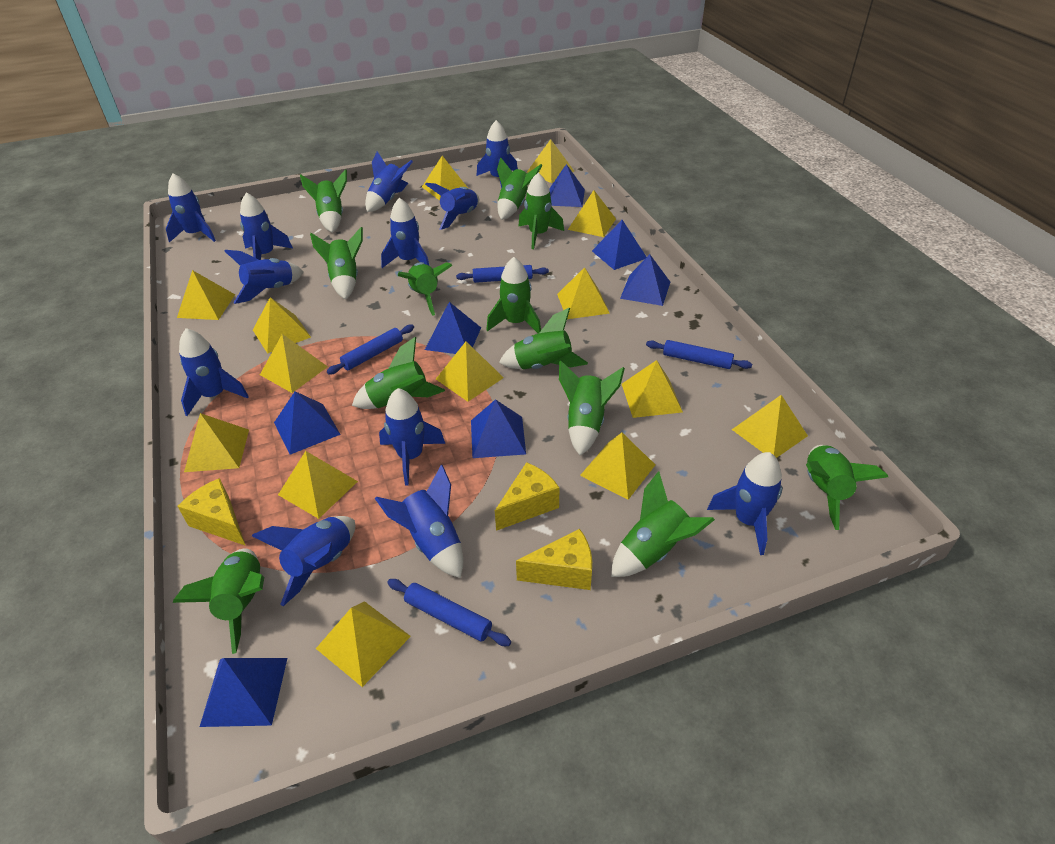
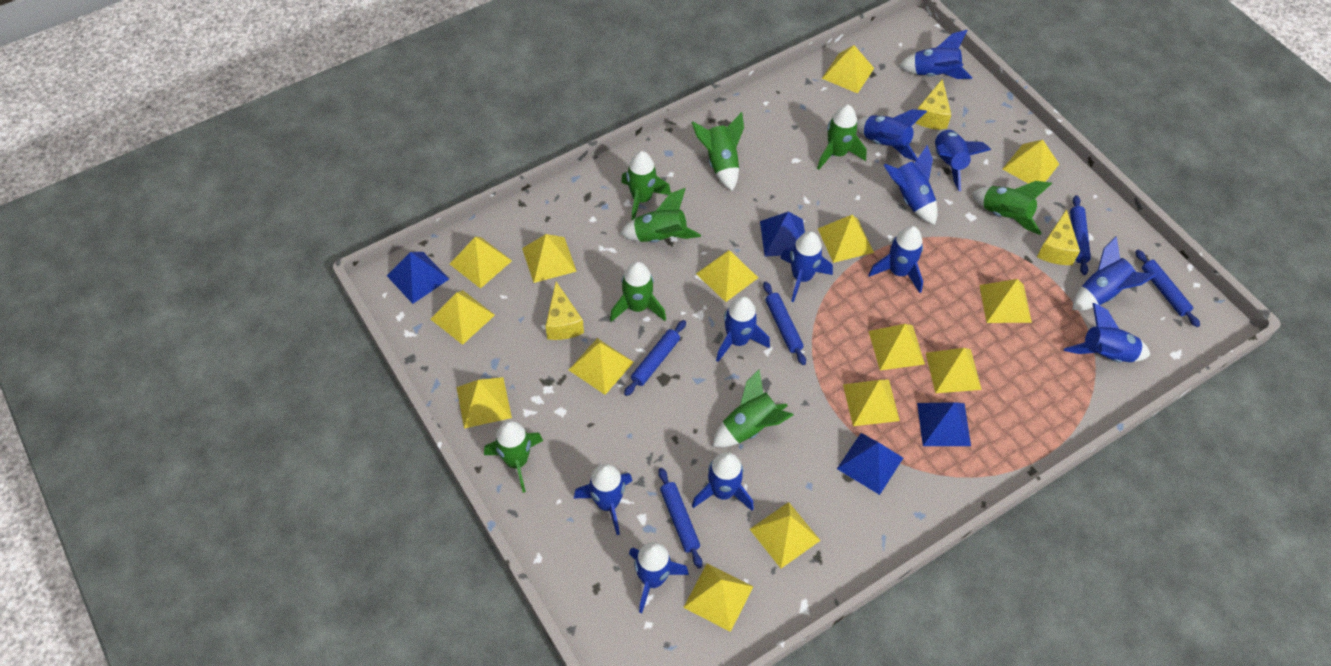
blue pyramid: 7 -> 4
blue rolling pin: 4 -> 5
green rocket: 12 -> 8
yellow pyramid: 14 -> 15

